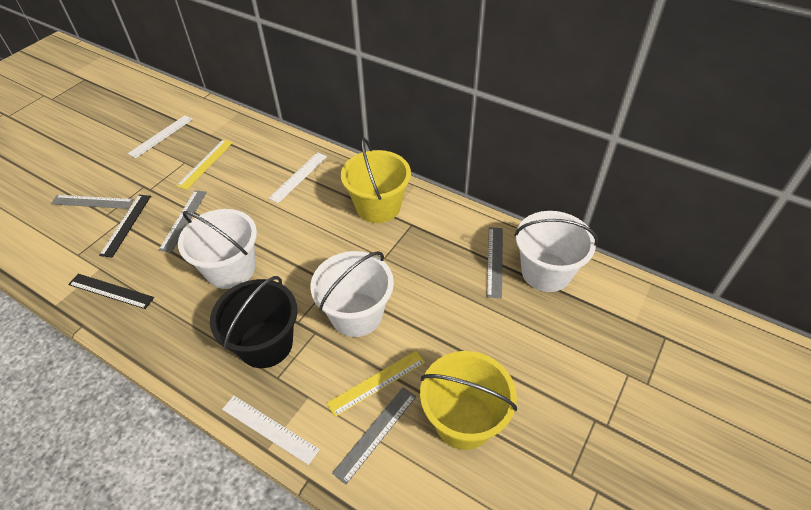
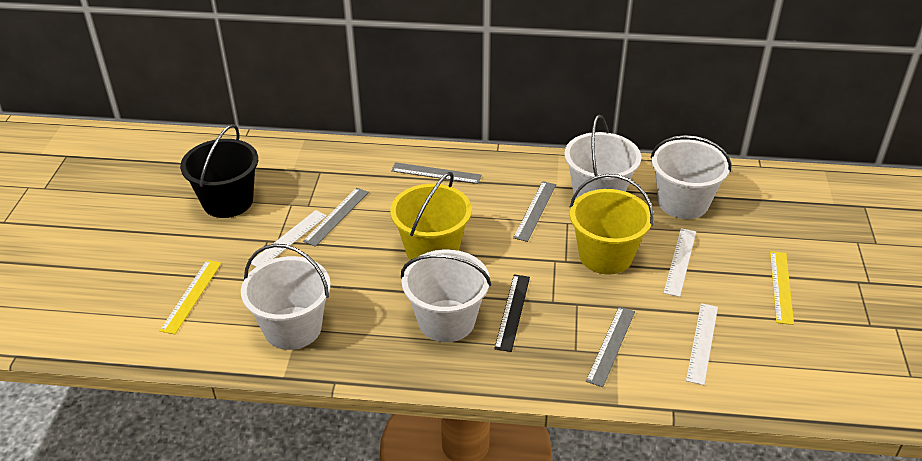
black ruler: 2 -> 1
white bucket: 3 -> 4

